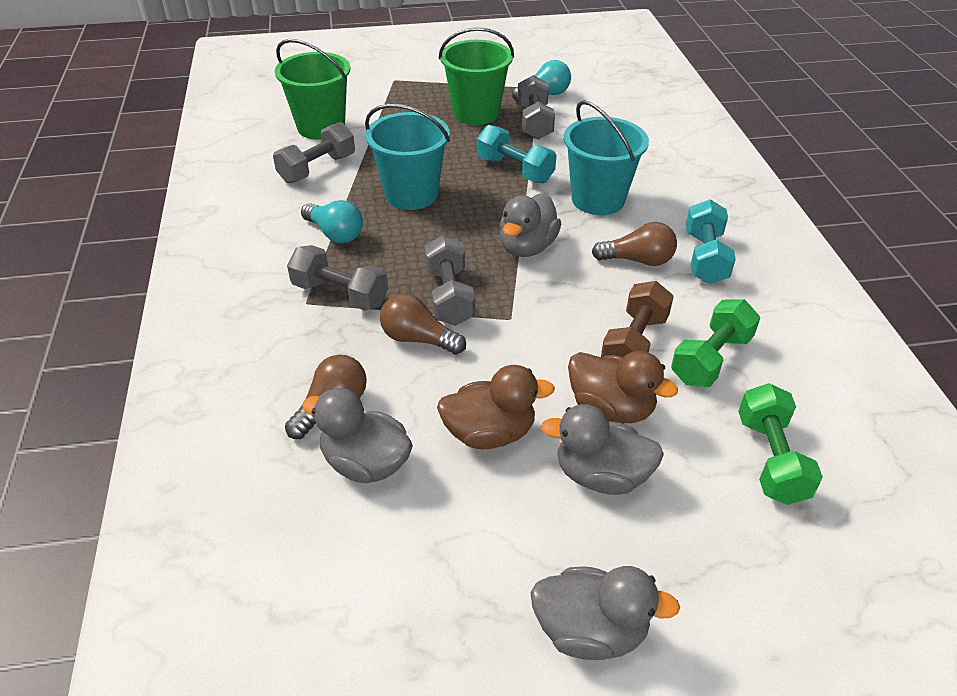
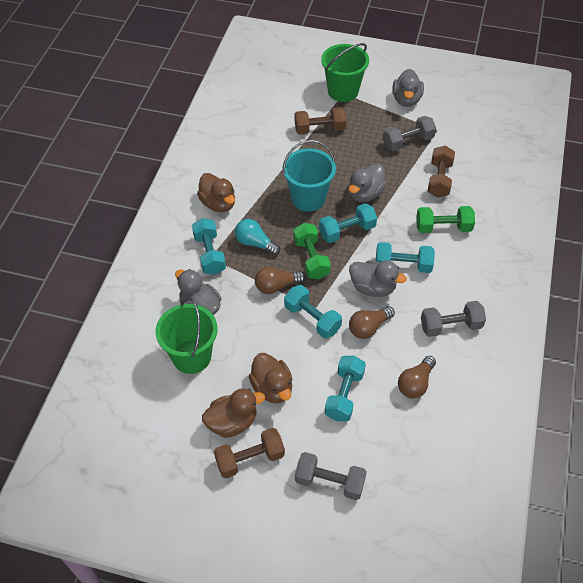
brown duck: 2 -> 3
brown dumbbell: 1 -> 3
grey dumbbell: 4 -> 3
turquoise bucket: 2 -> 1
turquoise dumbbell: 2 -> 5
turquoise light bulb: 2 -> 1

